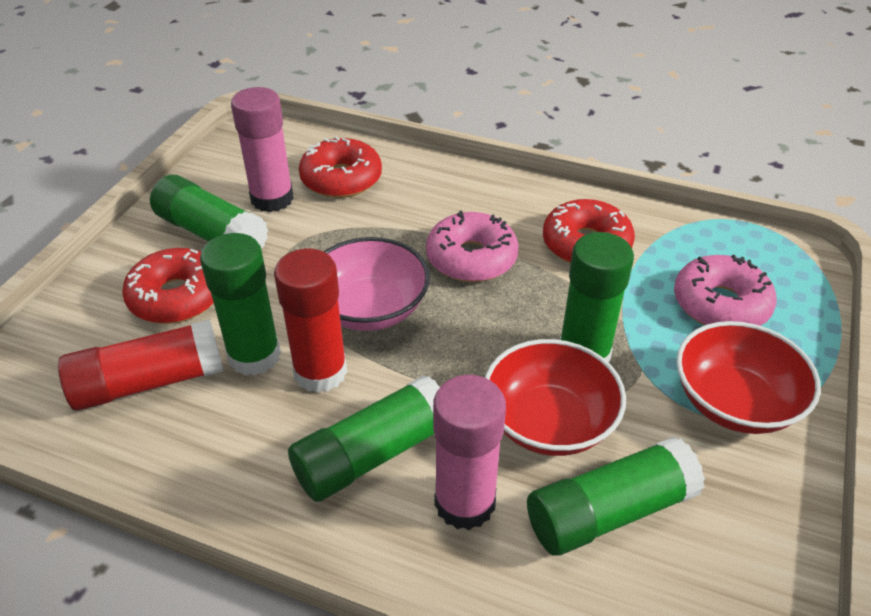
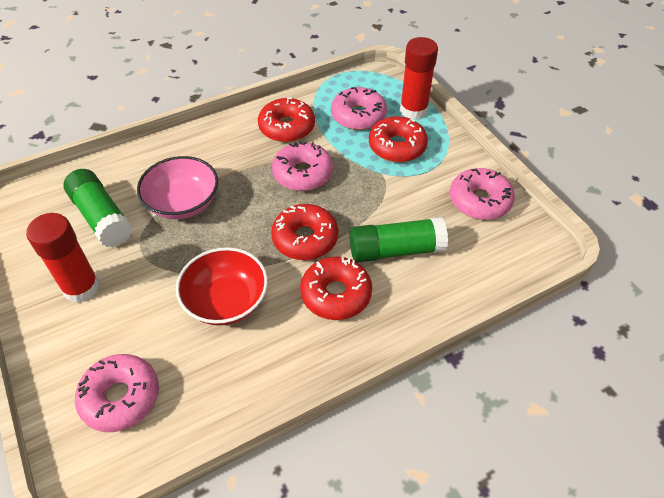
green glue stick: 5 -> 2
pink donut: 2 -> 4
pink glue stick: 2 -> 0
red bowl: 2 -> 1
red donut: 3 -> 4

